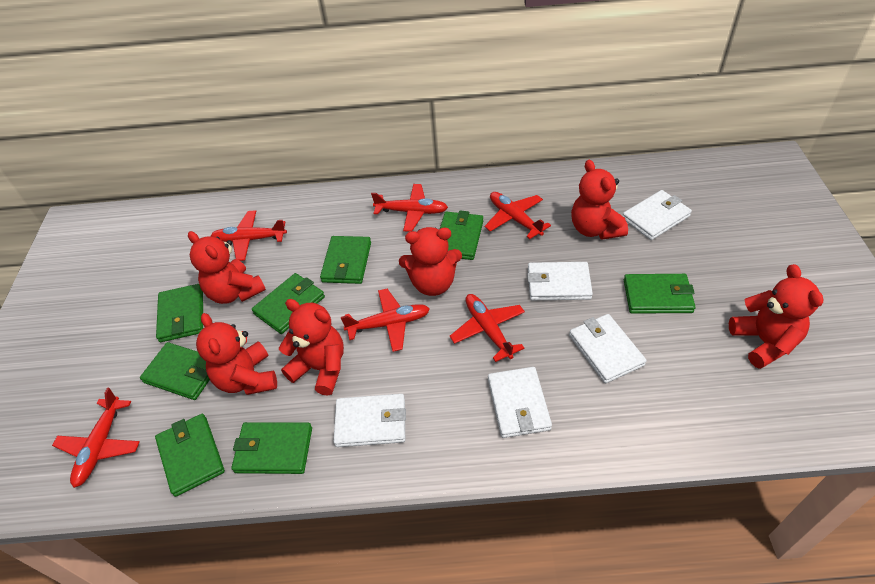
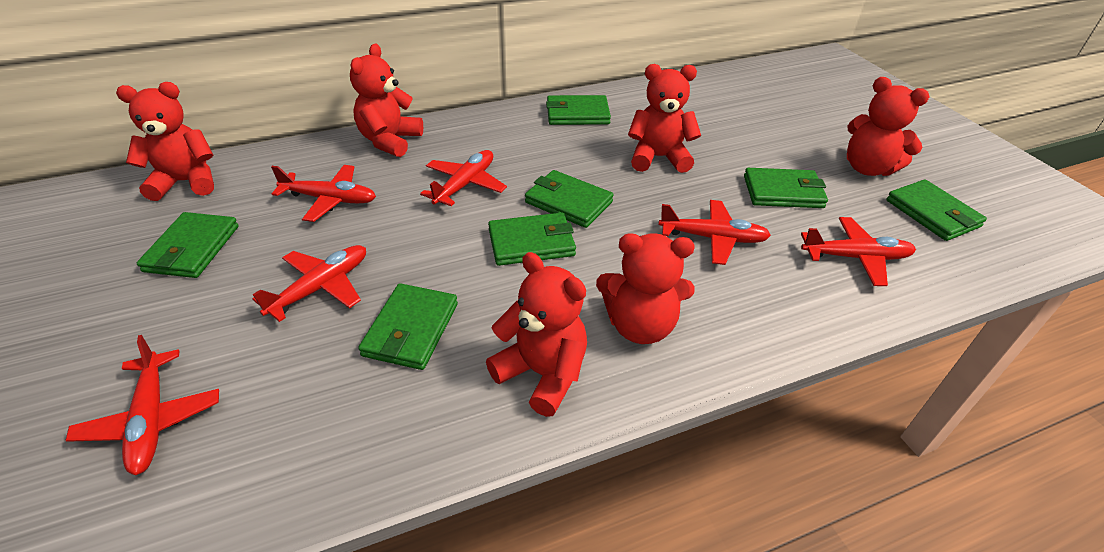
green wallet: 8 -> 7
white wallet: 5 -> 0

